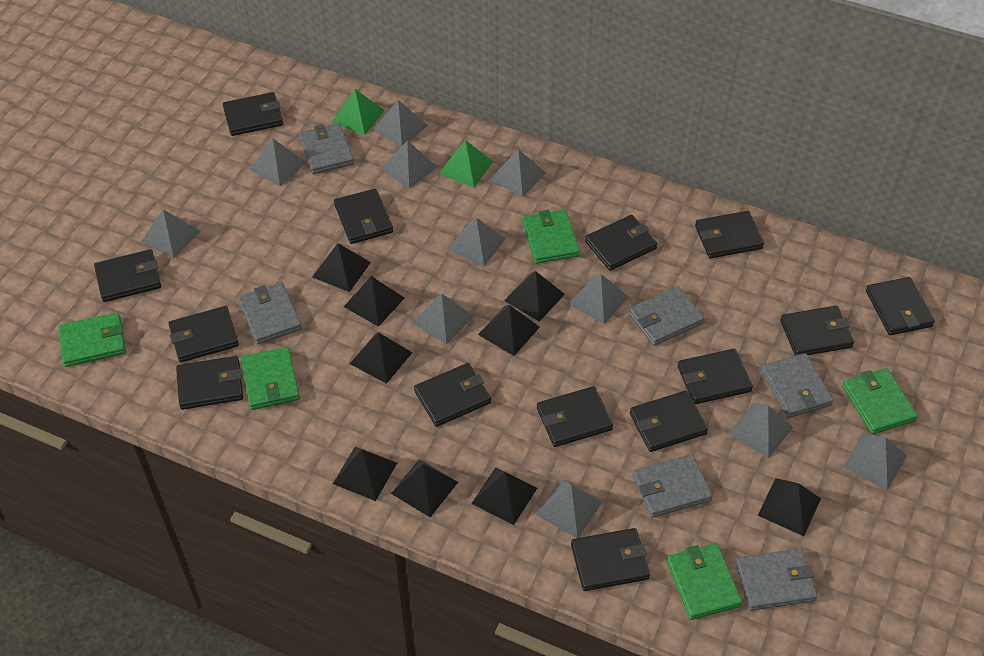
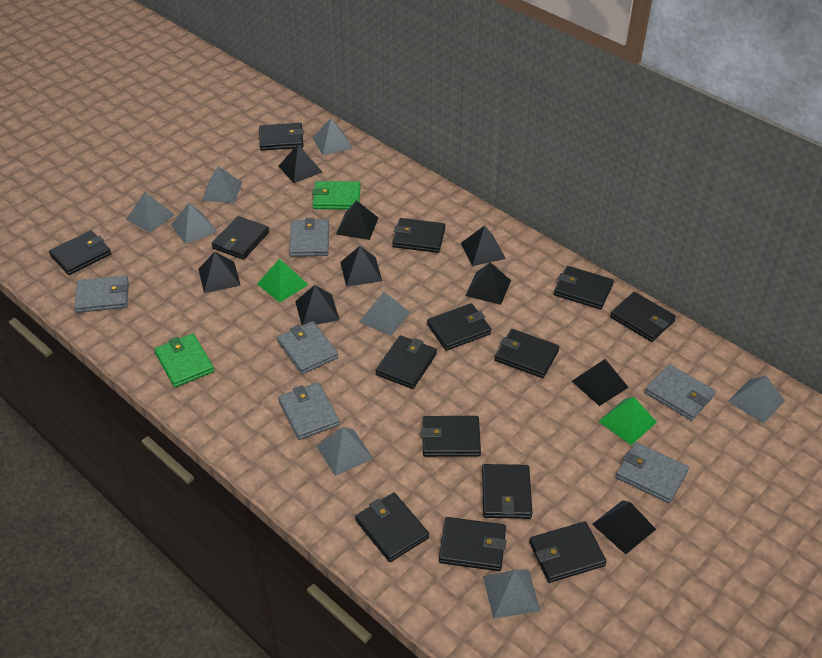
green wallet: 5 -> 2
grey pyramid: 11 -> 8

